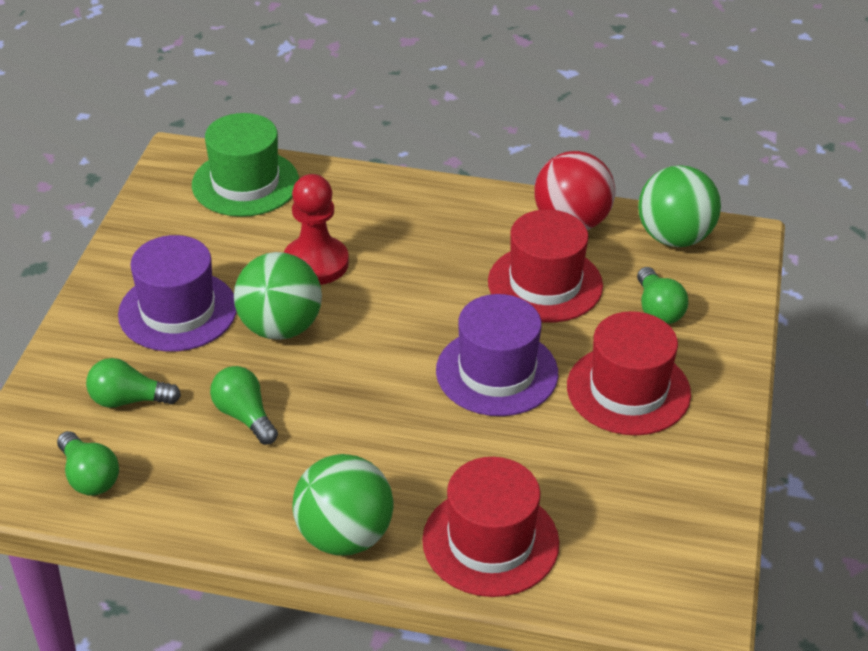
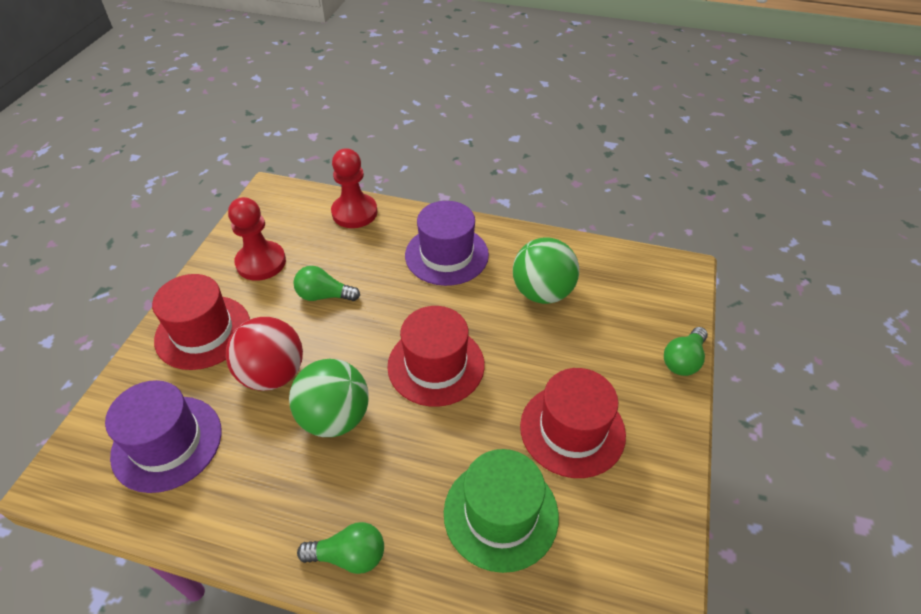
green ball: 3 -> 2
green light bulb: 4 -> 3
red pawn: 1 -> 2

